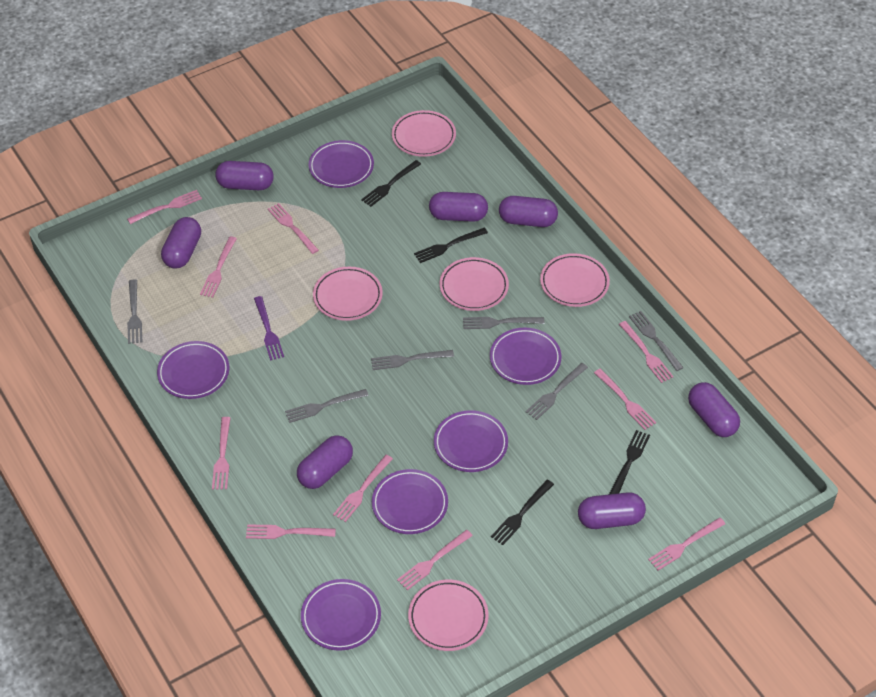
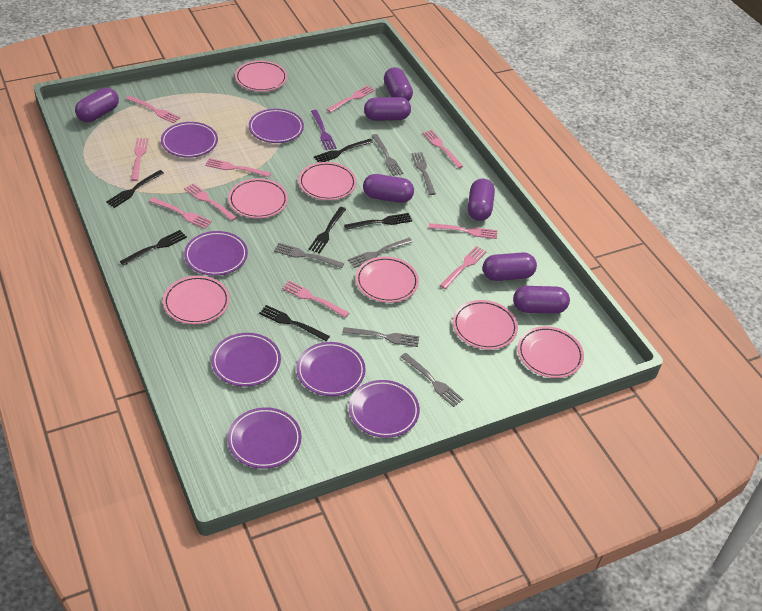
black fork: 4 -> 6
pink plate: 5 -> 7
purple plate: 6 -> 7

